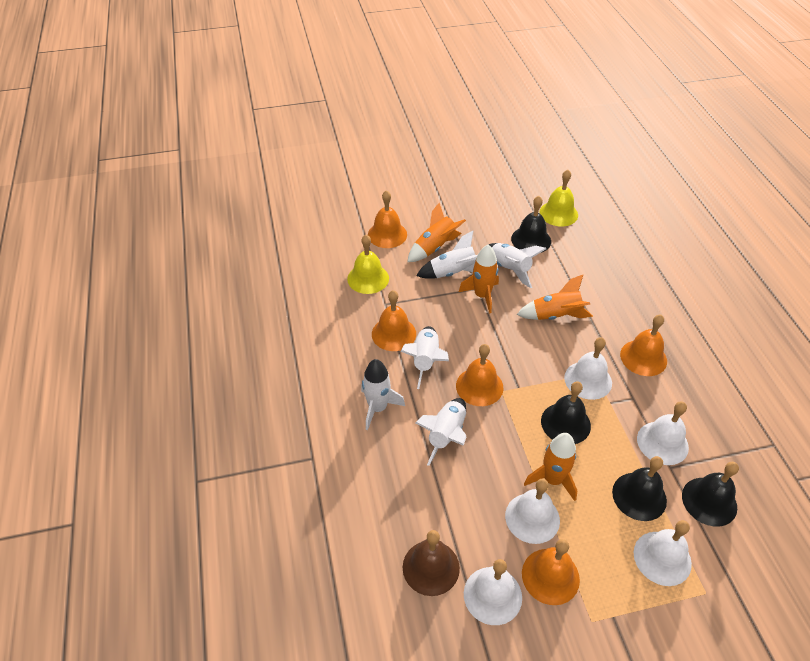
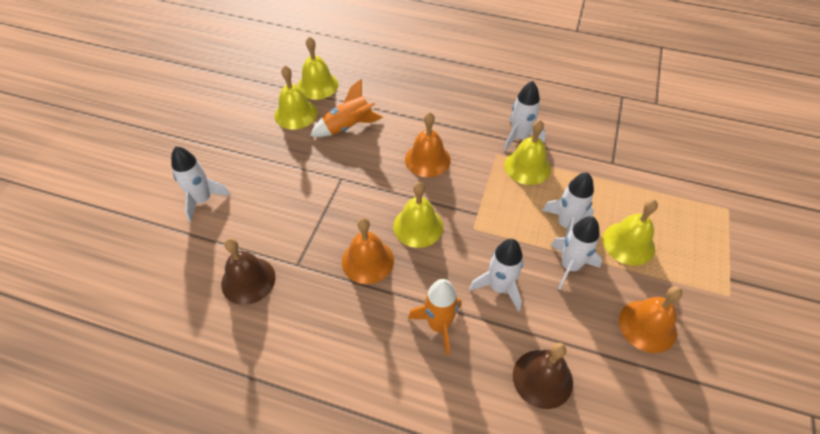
black bell: 4 -> 0
brown bell: 1 -> 2
orange bell: 5 -> 3
orange rocket: 4 -> 2
white bell: 5 -> 0
yellow bell: 2 -> 5

